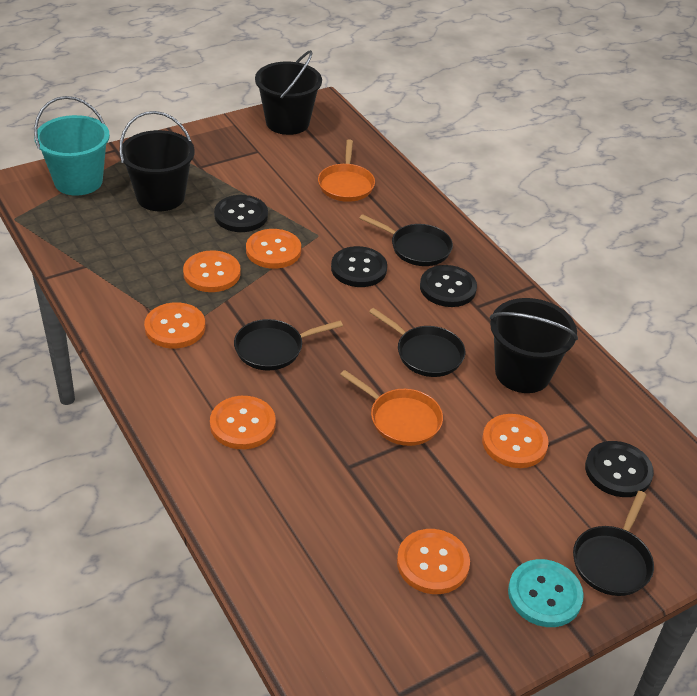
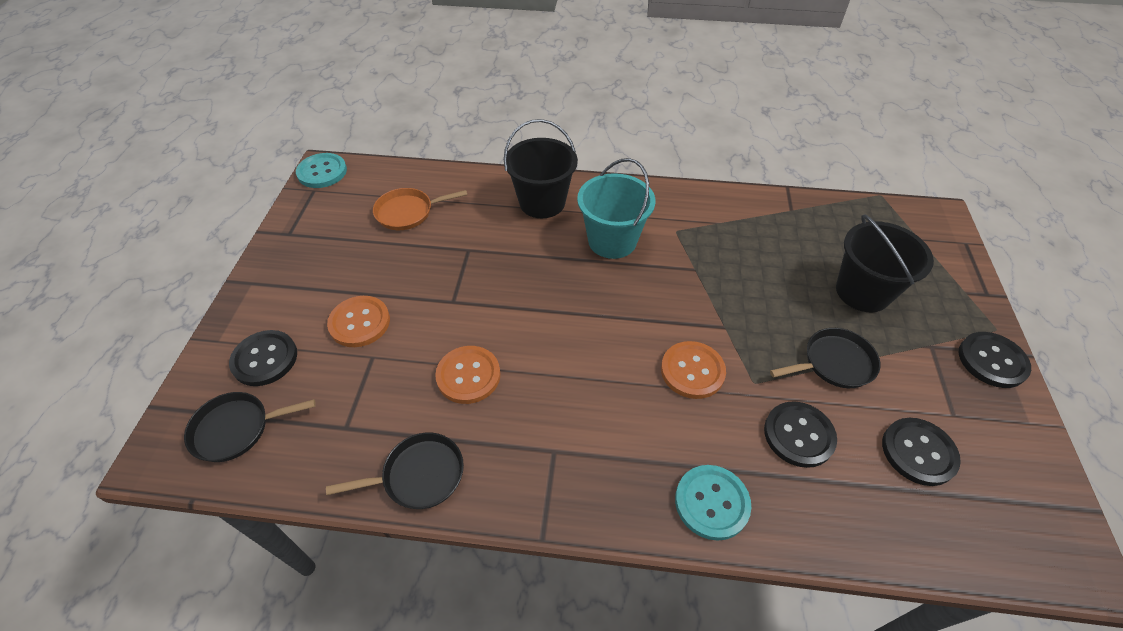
black bucket: 3 -> 2
black pan: 4 -> 3
orange button: 6 -> 3
orange pan: 2 -> 1
turquoise button: 1 -> 2

